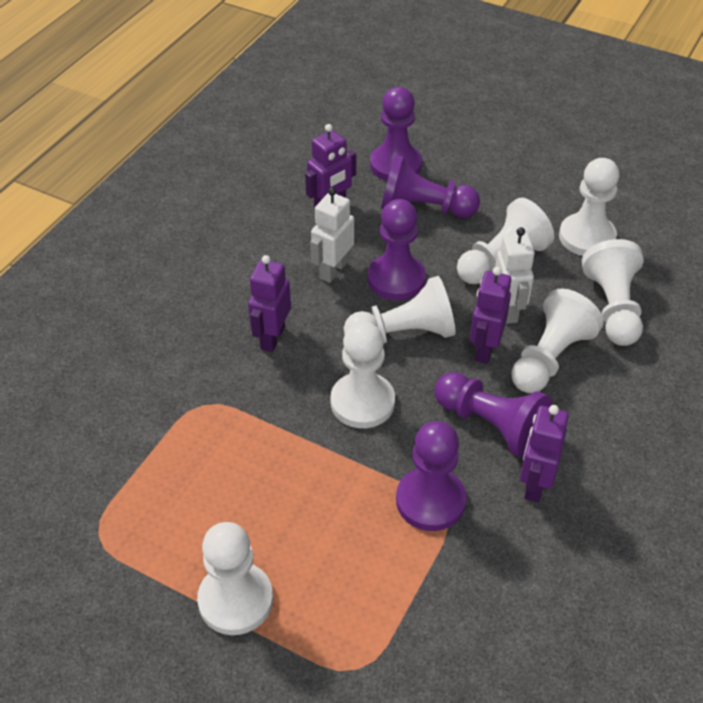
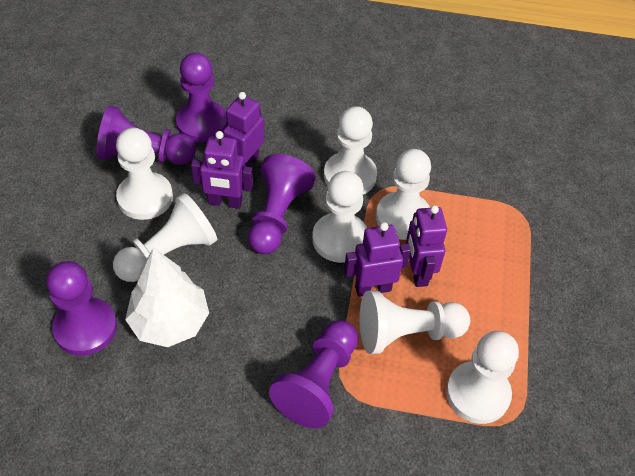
white robot: 2 -> 0
white tree: 0 -> 1

